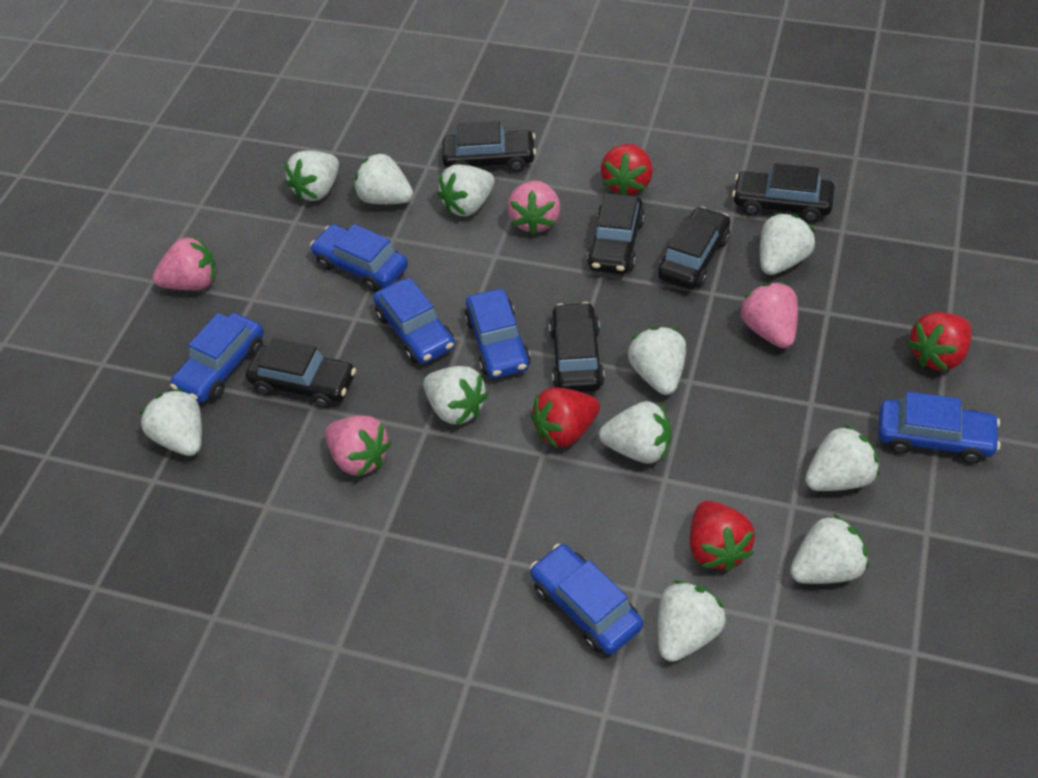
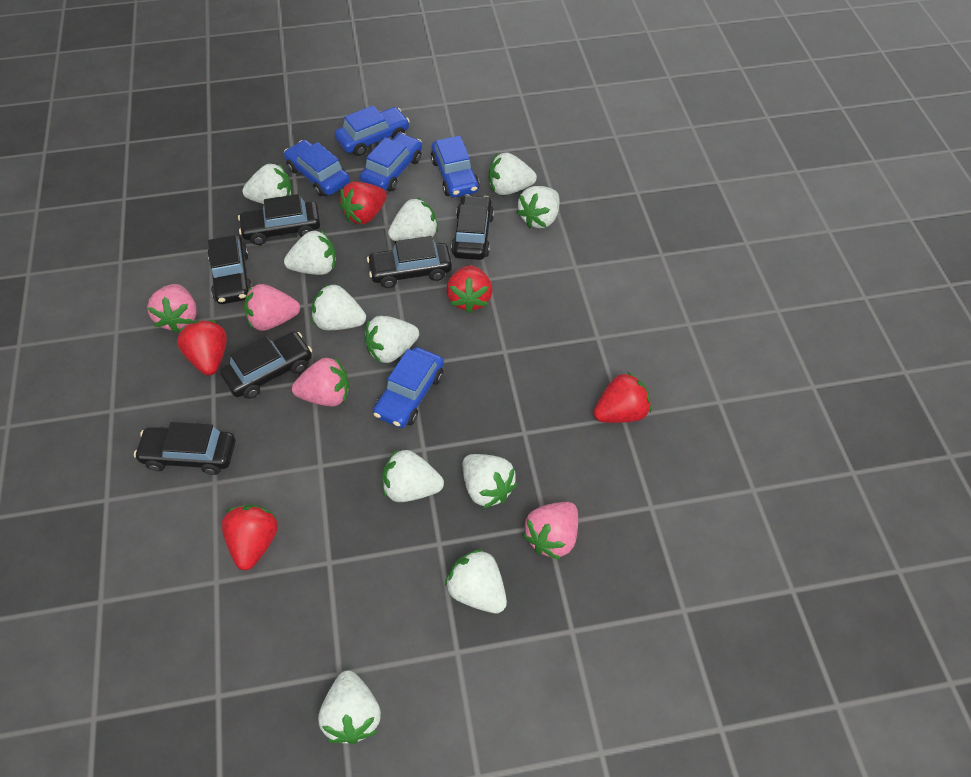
blue car: 6 -> 5
red strawberry: 4 -> 5

